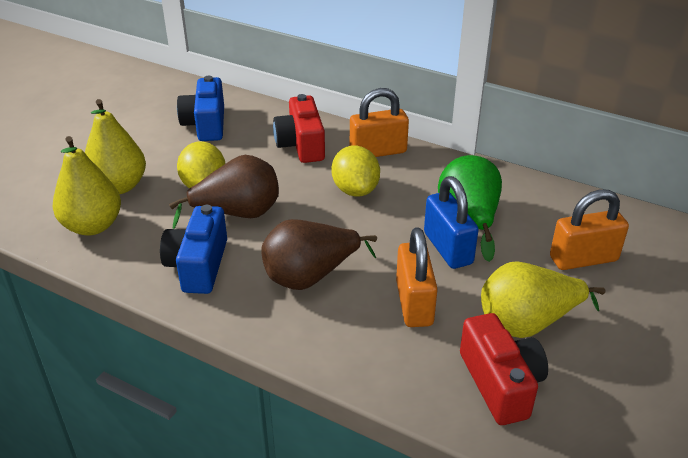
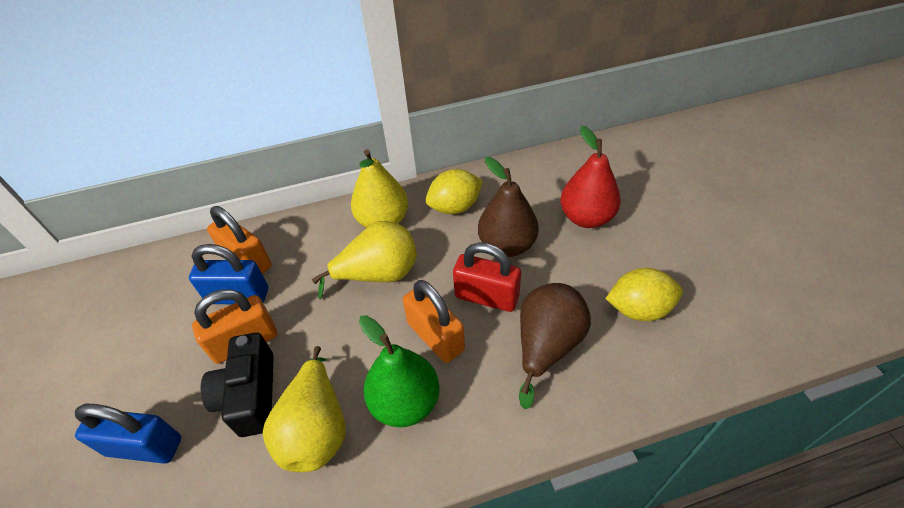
black camera: 0 -> 1
blue camera: 2 -> 0
blue padlock: 1 -> 2
red camera: 2 -> 0
red padlock: 0 -> 1
red pear: 0 -> 1

